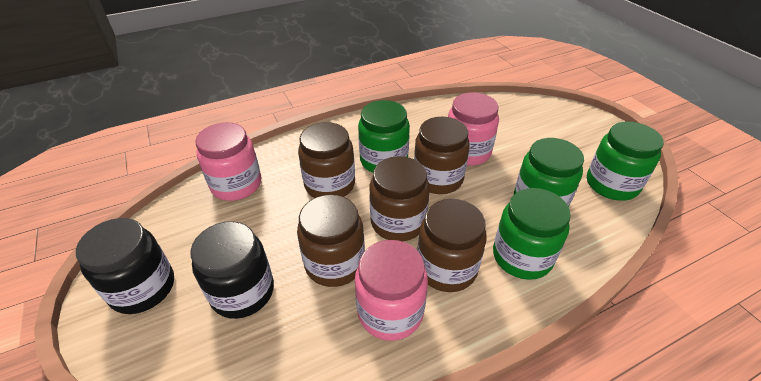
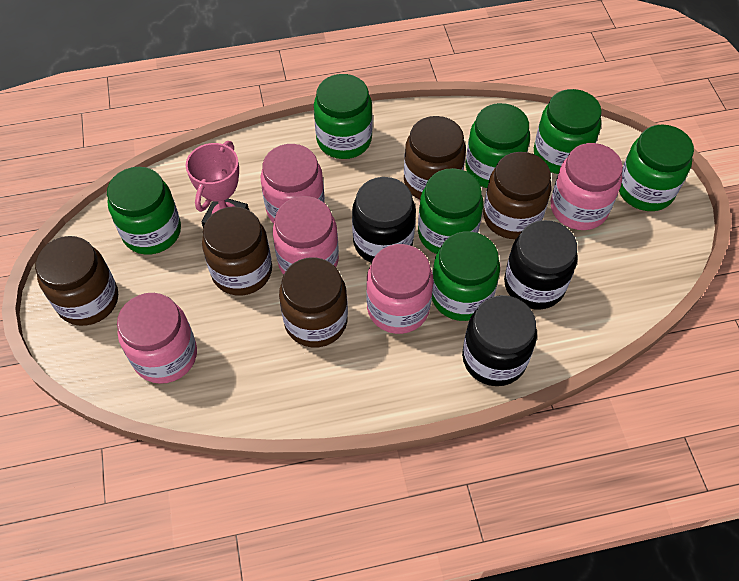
black jar: 2 -> 3
green jar: 4 -> 7
pink jar: 3 -> 5
pink trophy: 0 -> 1

